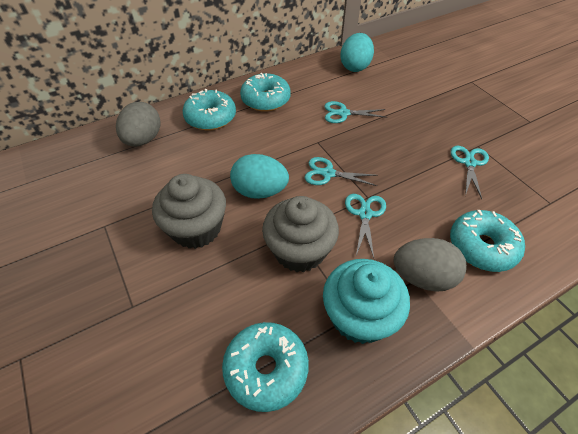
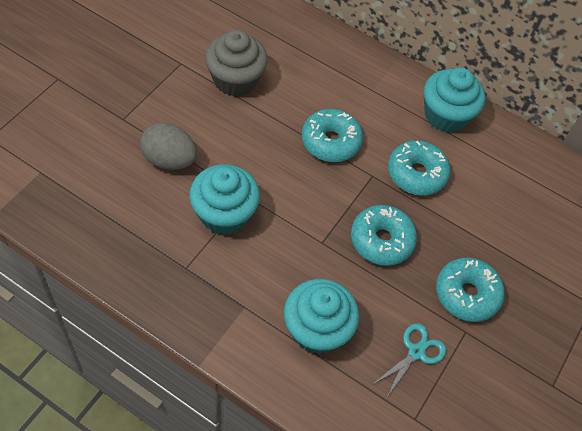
grey cupcake: 2 -> 1
grey egg: 2 -> 1
turquoise cupcake: 1 -> 3
turquoise egg: 2 -> 0
turquoise scissors: 4 -> 1

